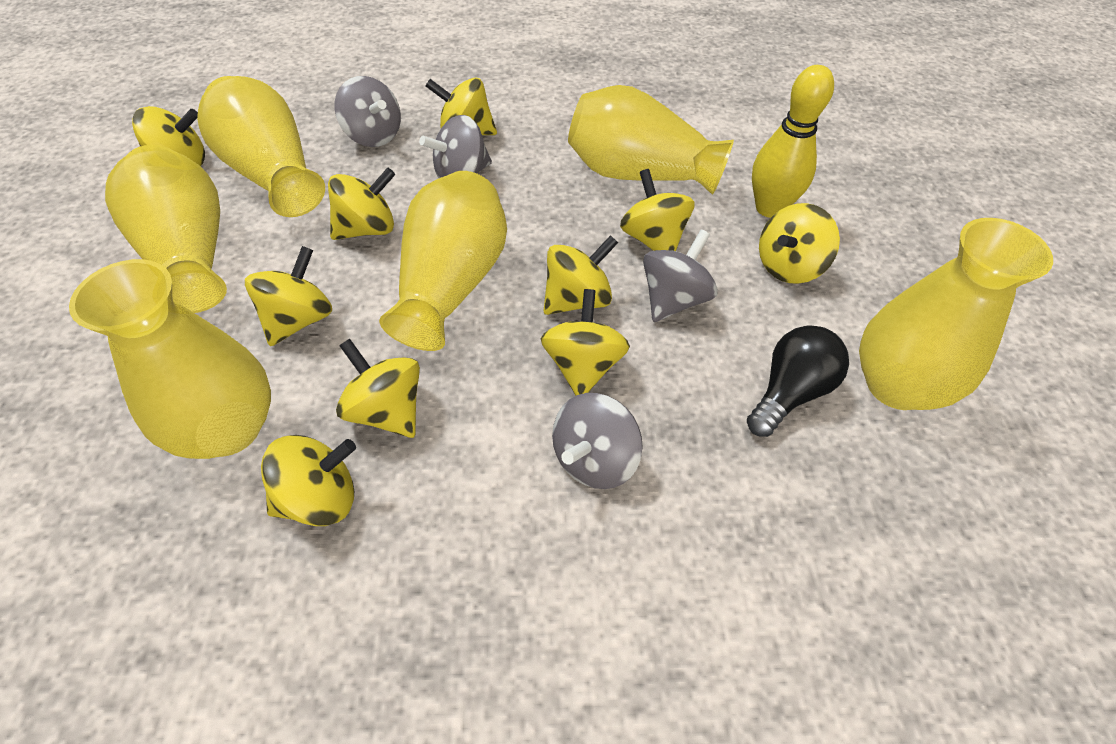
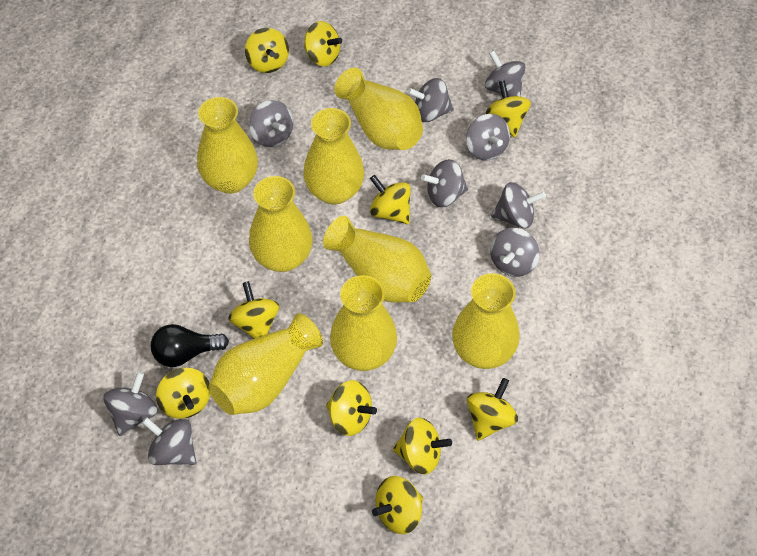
grey spinning top: 4 -> 9
yellow bowling pin: 1 -> 0
yellow vase: 6 -> 8

